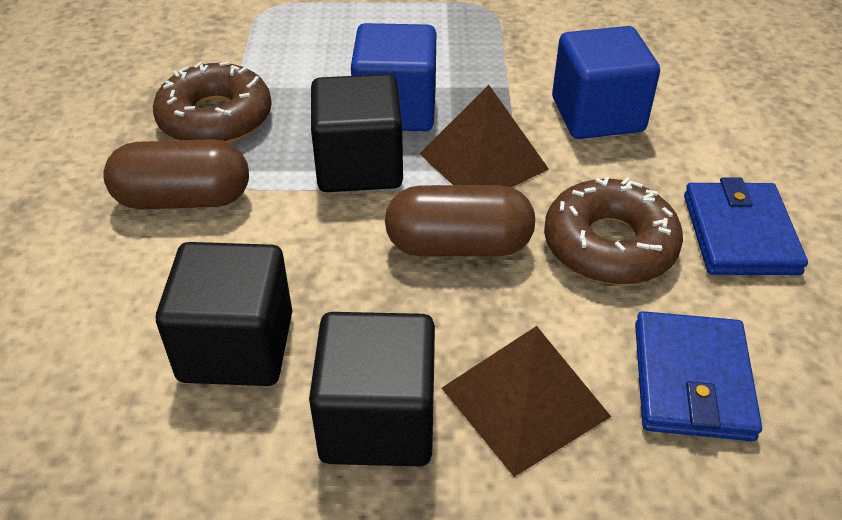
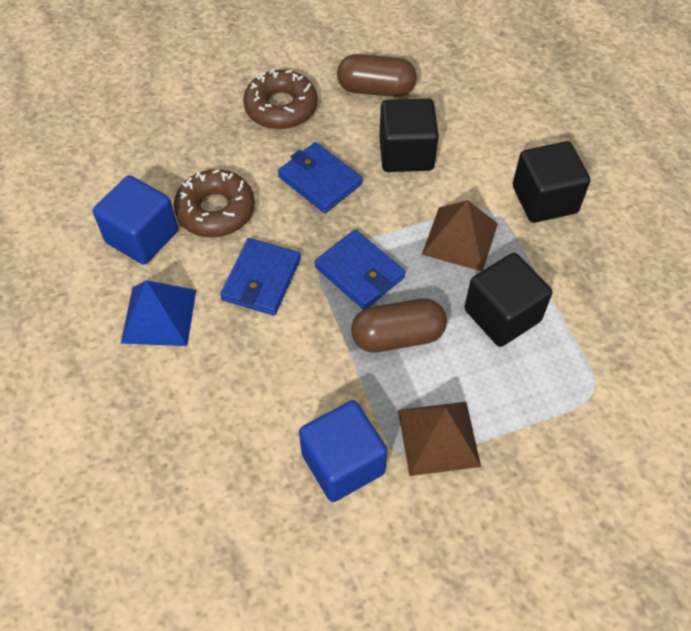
blue pyramid: 0 -> 1
blue wallet: 2 -> 3

